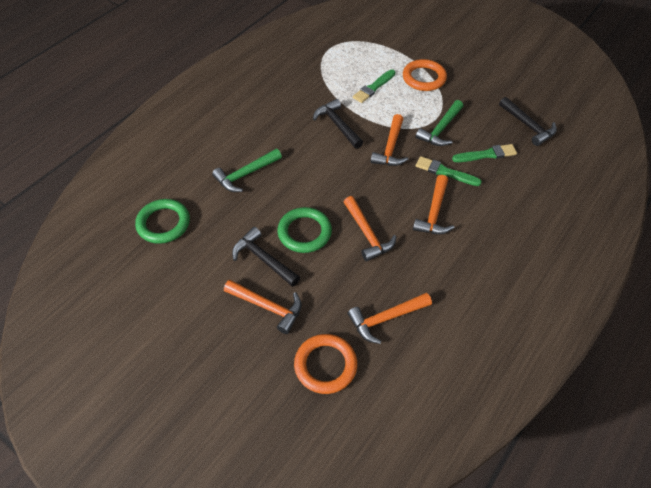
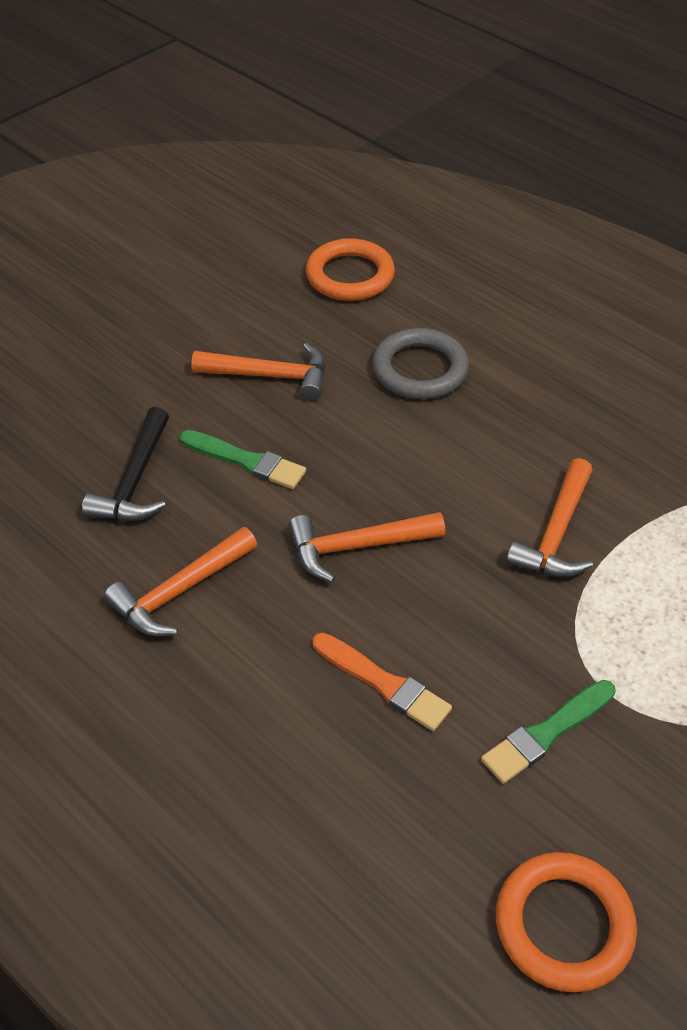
black hammer: 3 -> 1
green brush: 3 -> 2
green hammer: 2 -> 0
green ring: 2 -> 0
grey ring: 0 -> 1
orange brush: 0 -> 1
orange hammer: 5 -> 4

